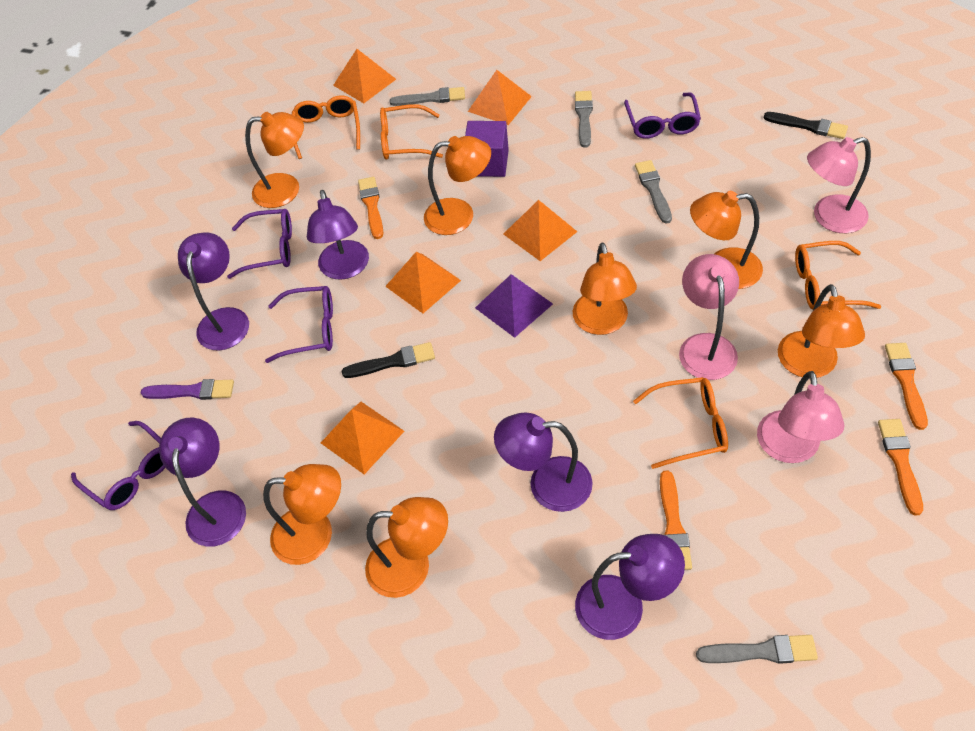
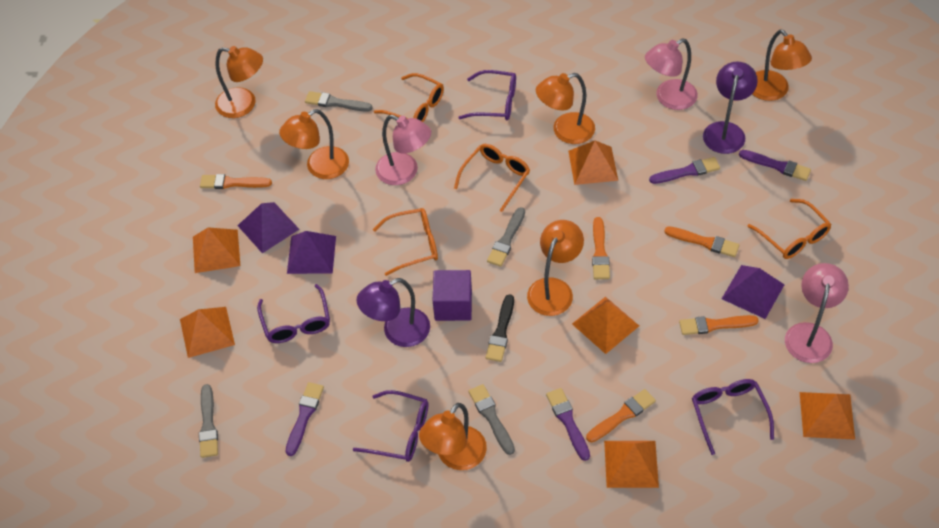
black brush: 2 -> 1
orange brush: 4 -> 5
orange lamp: 7 -> 6
orange pyramid: 5 -> 6
purple brush: 1 -> 4
purple lamp: 5 -> 2
purple pyramid: 1 -> 3

